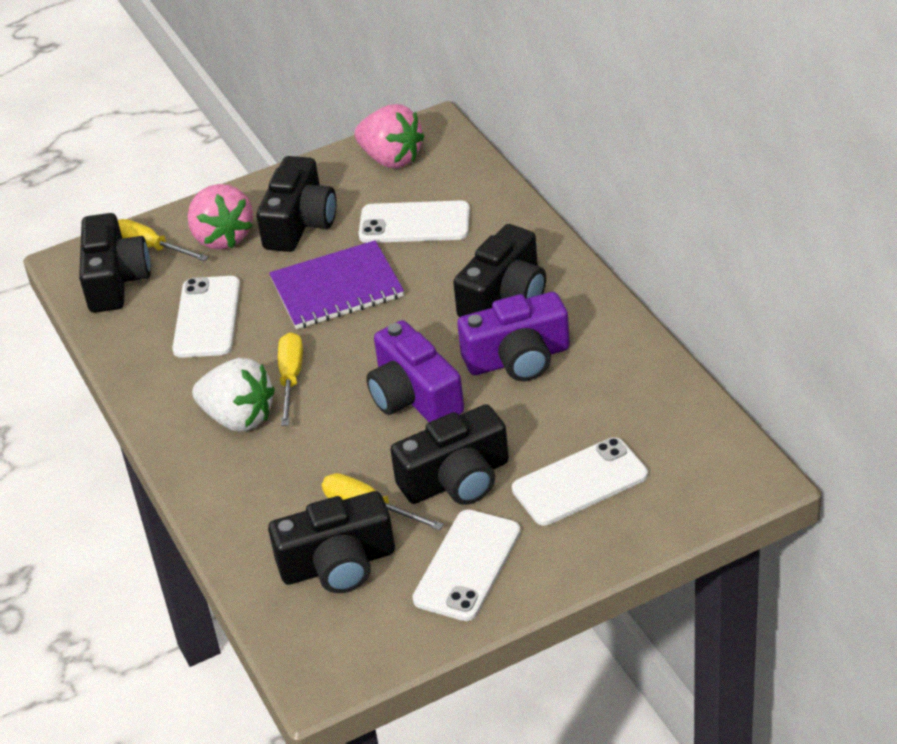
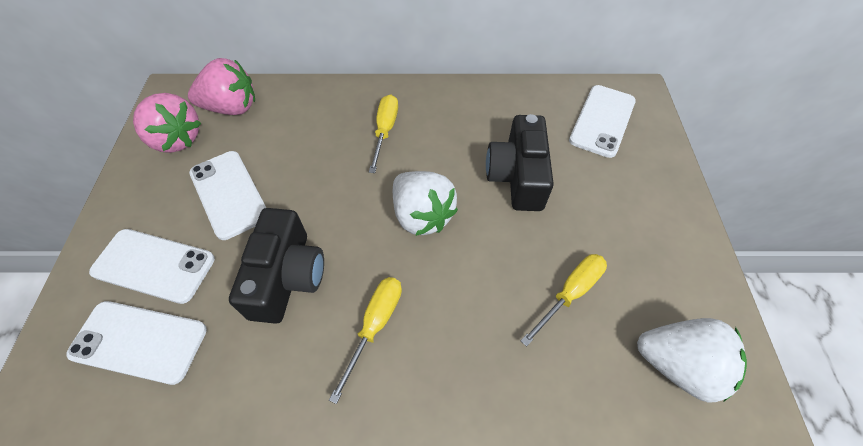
black camera: 5 -> 2
purple camera: 2 -> 0
purple notebook: 1 -> 0
white strawberry: 1 -> 2

